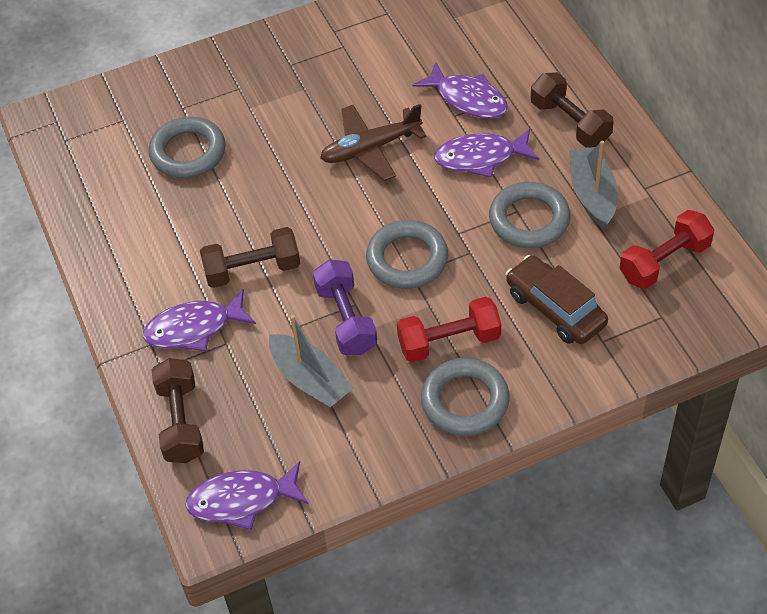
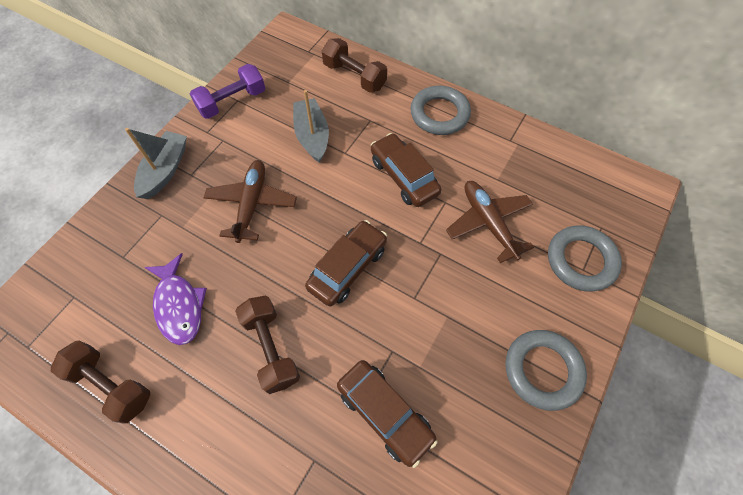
brown car: 1 -> 3
brown plane: 1 -> 2
grey ring: 4 -> 3
purple fish: 4 -> 1
red dumbbell: 2 -> 0

